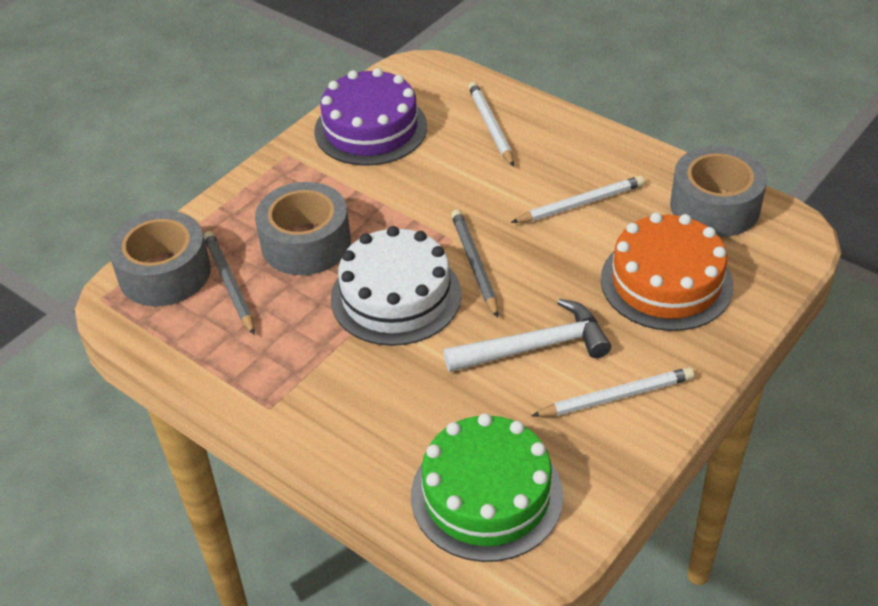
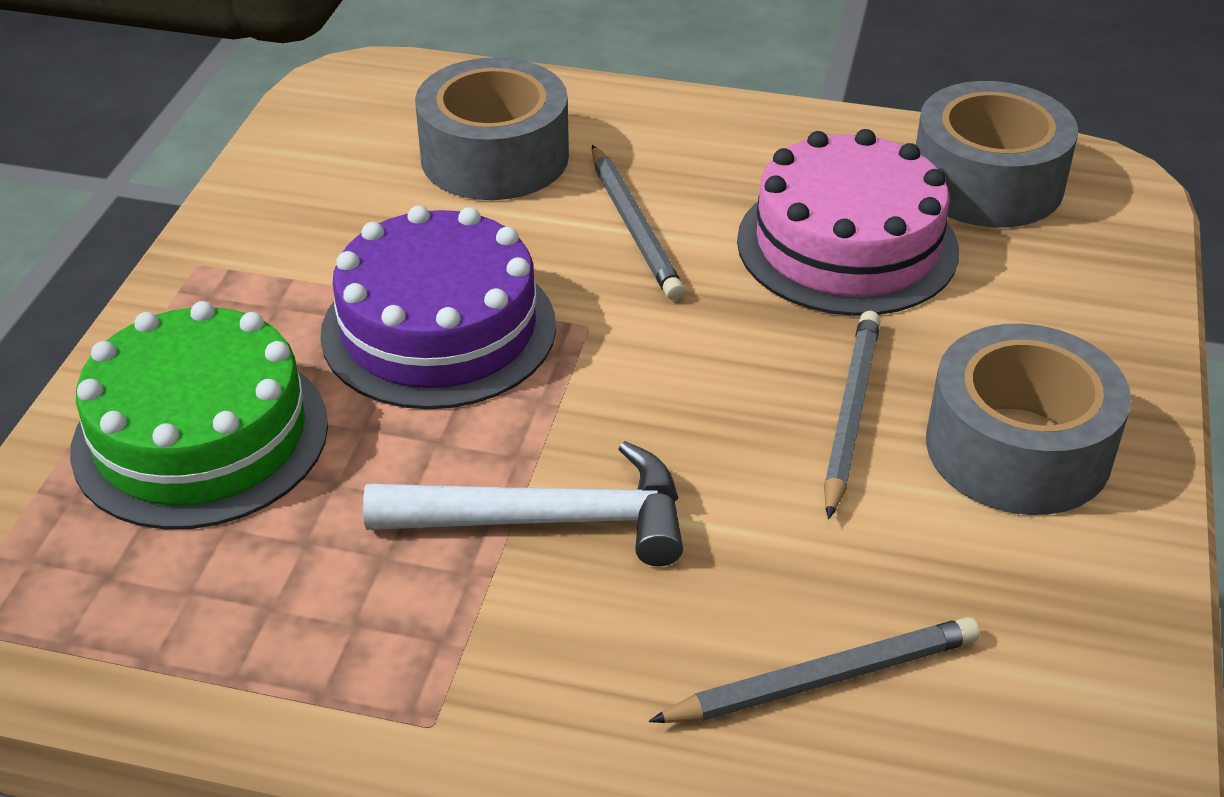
grey pencil: 2 -> 3
orange cake: 1 -> 0
pink cake: 0 -> 1
white cake: 1 -> 0
white pencil: 3 -> 0

